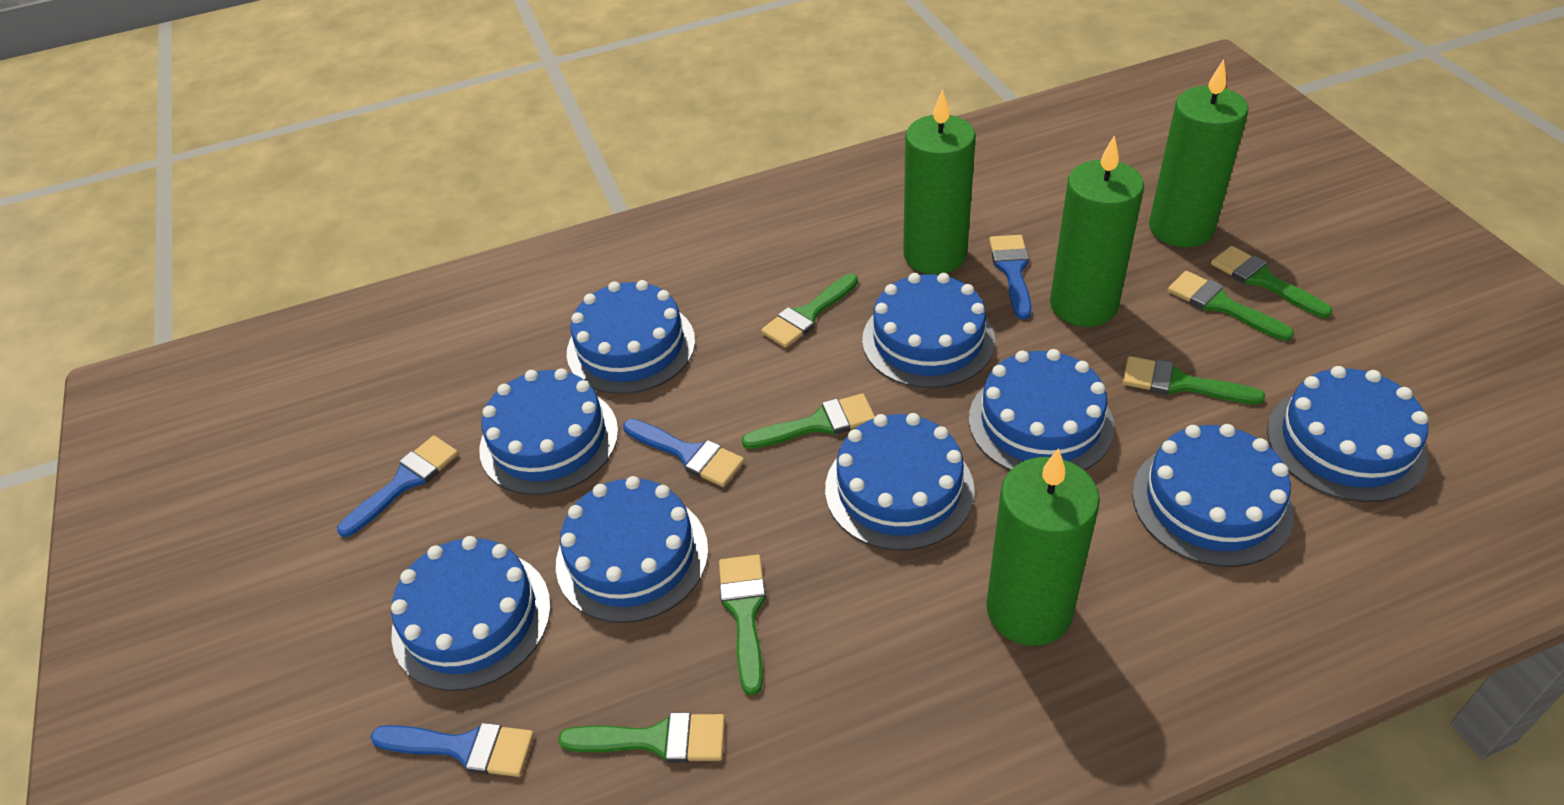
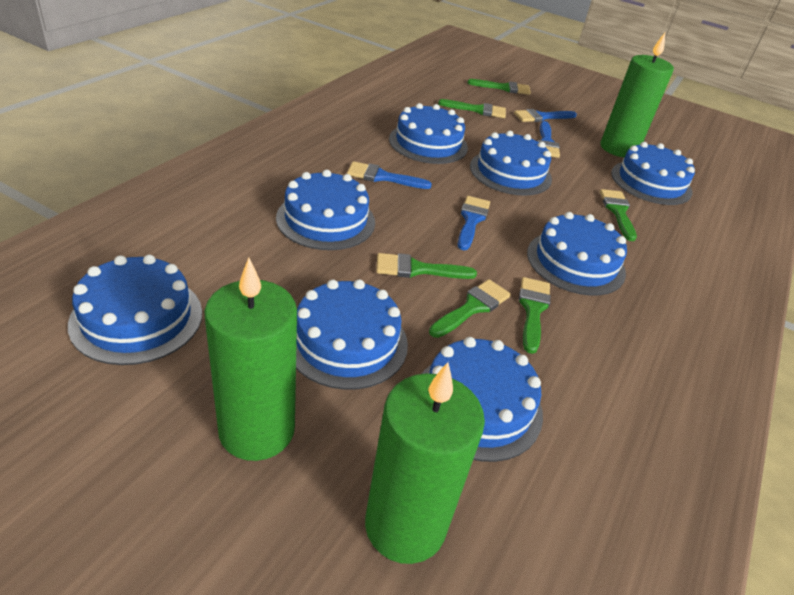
blue cake: 9 -> 8
green brush: 7 -> 6
green candle: 4 -> 3

